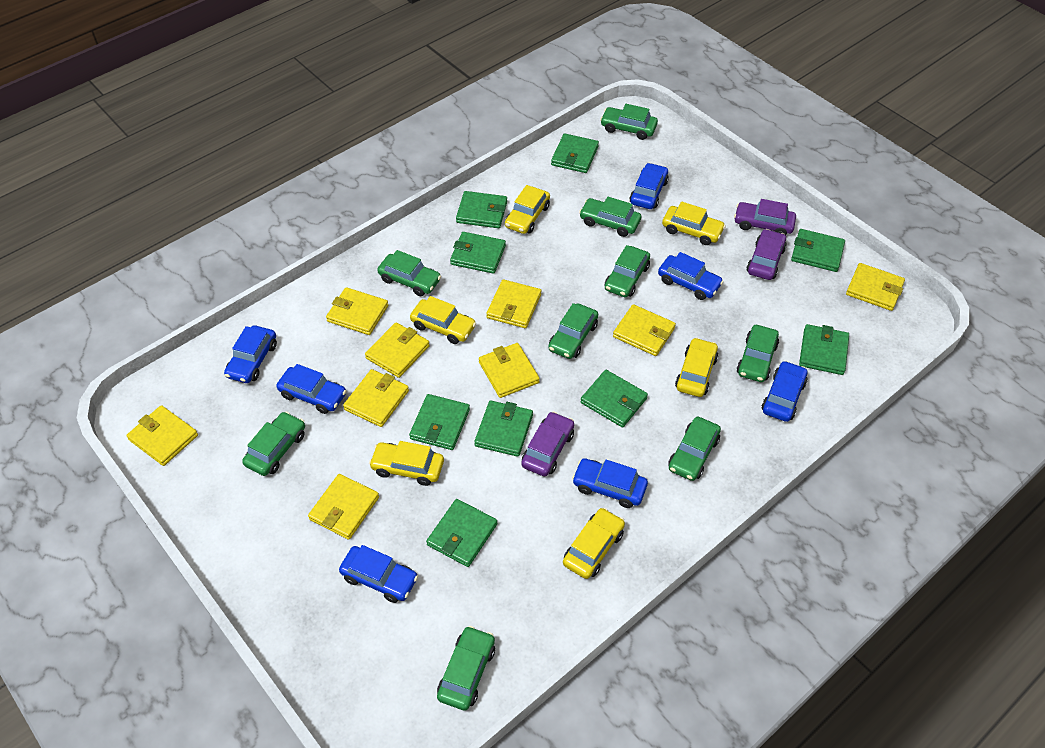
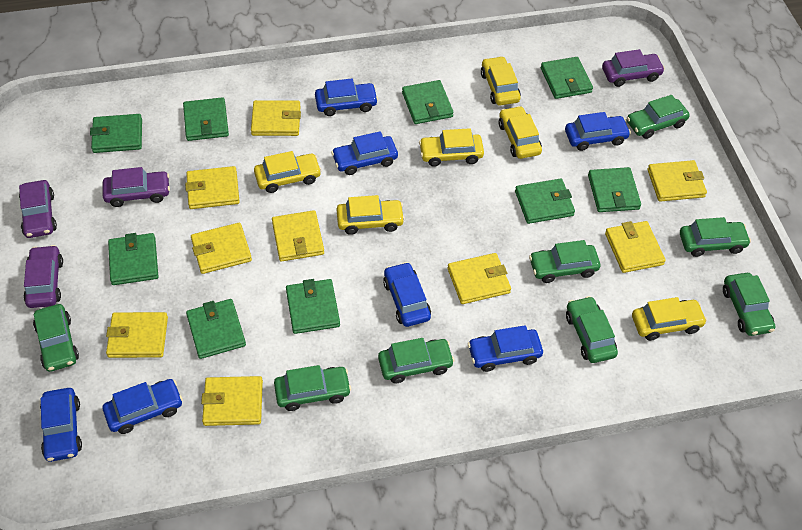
green car: 9 -> 8
purple car: 3 -> 4

